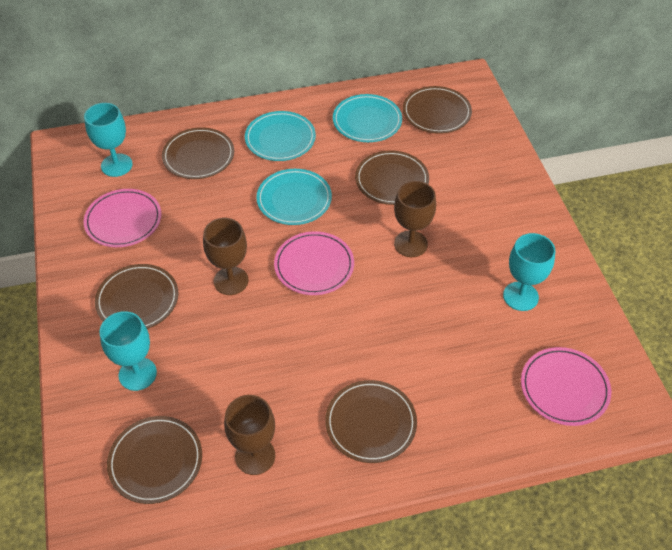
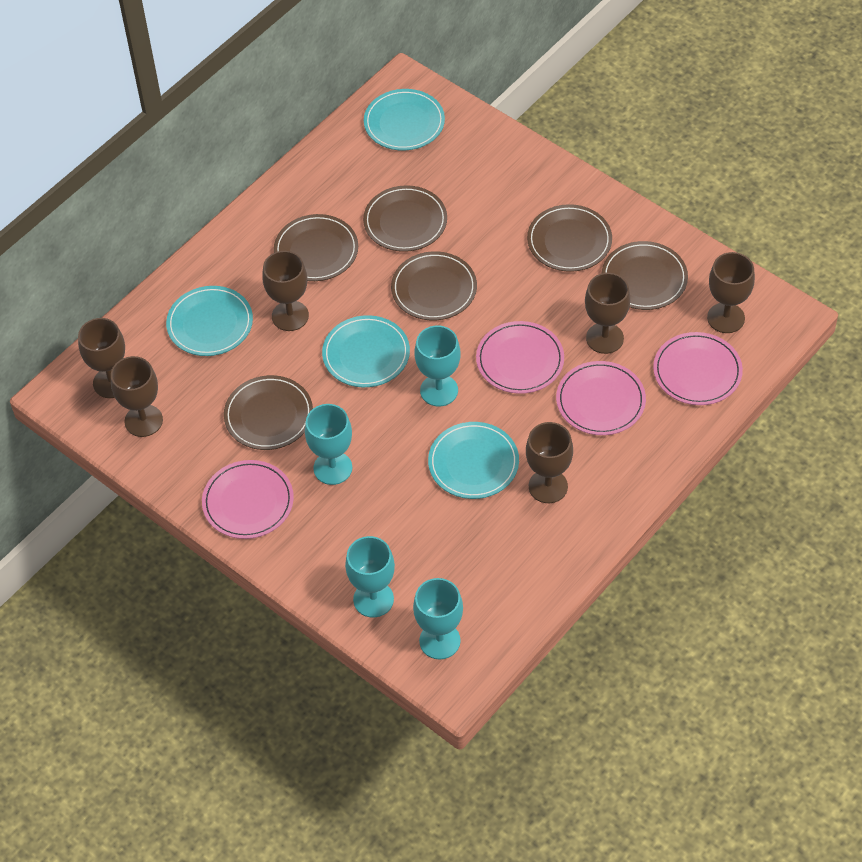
brown goblet: 3 -> 6
pink plate: 3 -> 4
turquoise goblet: 3 -> 4
turquoise plate: 3 -> 4

